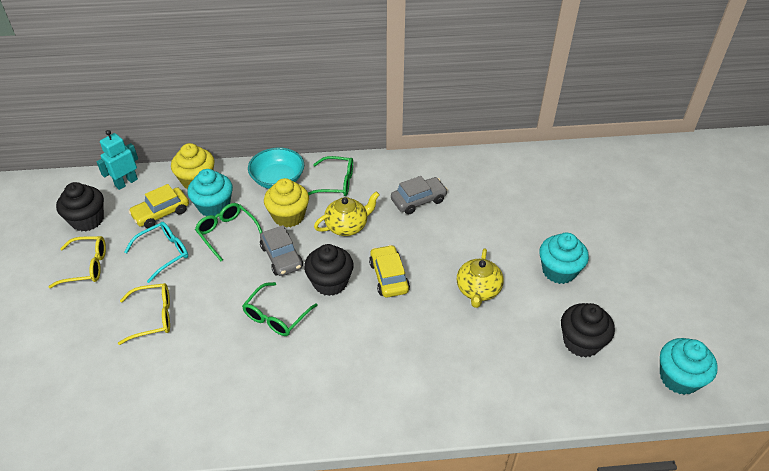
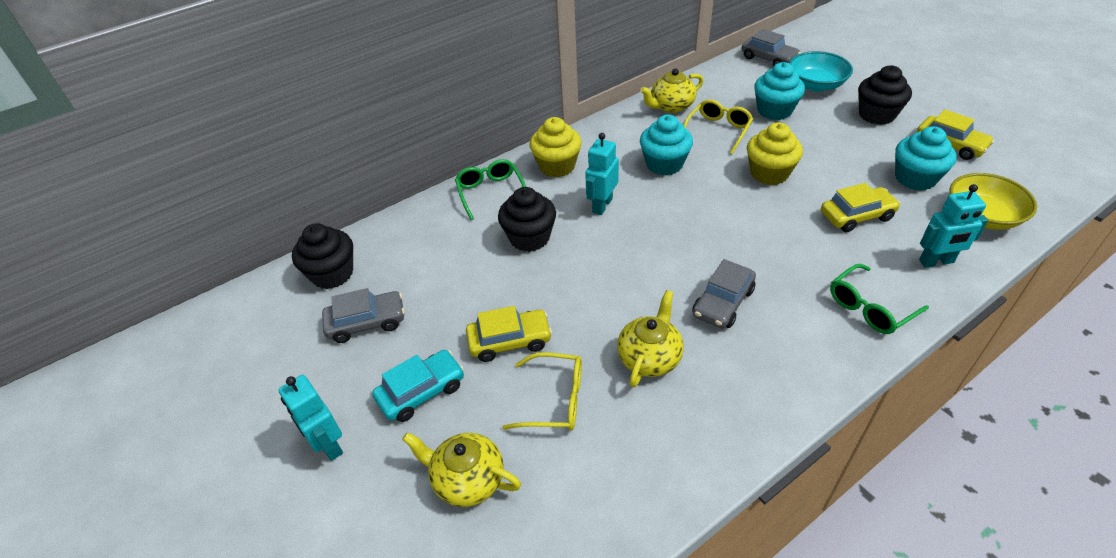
green glasses: 3 -> 2
grey car: 2 -> 3
turquoise car: 0 -> 1
turquoise glasses: 1 -> 0
turquoise robot: 1 -> 3
yellow bowl: 0 -> 1
yellow car: 2 -> 3
yellow teapot: 2 -> 3

